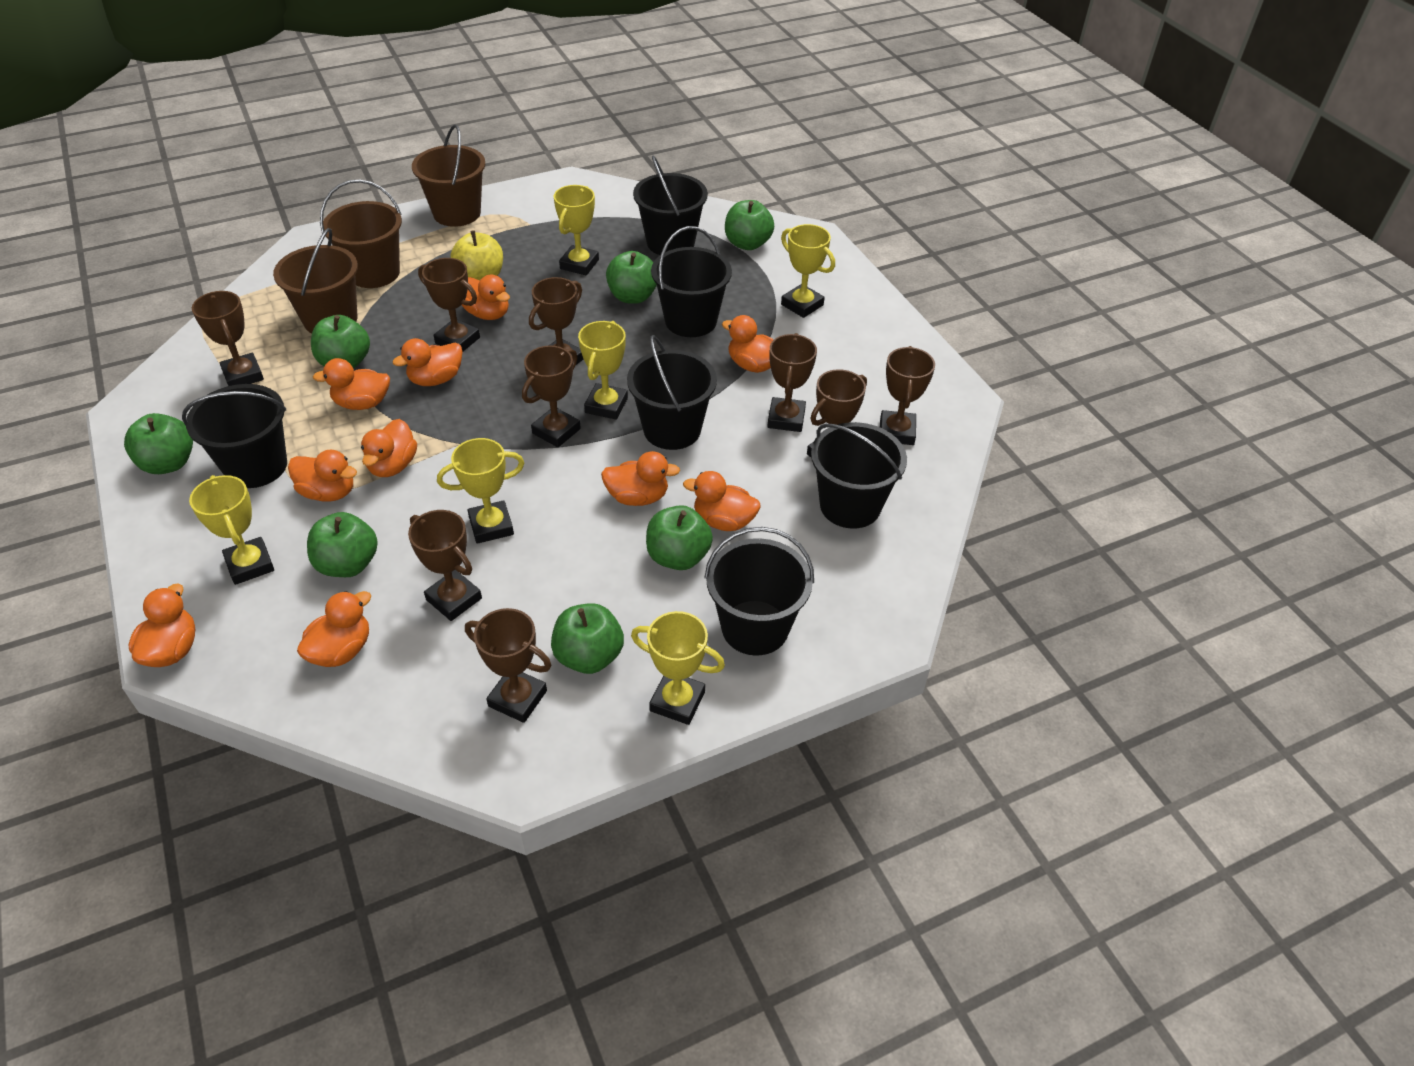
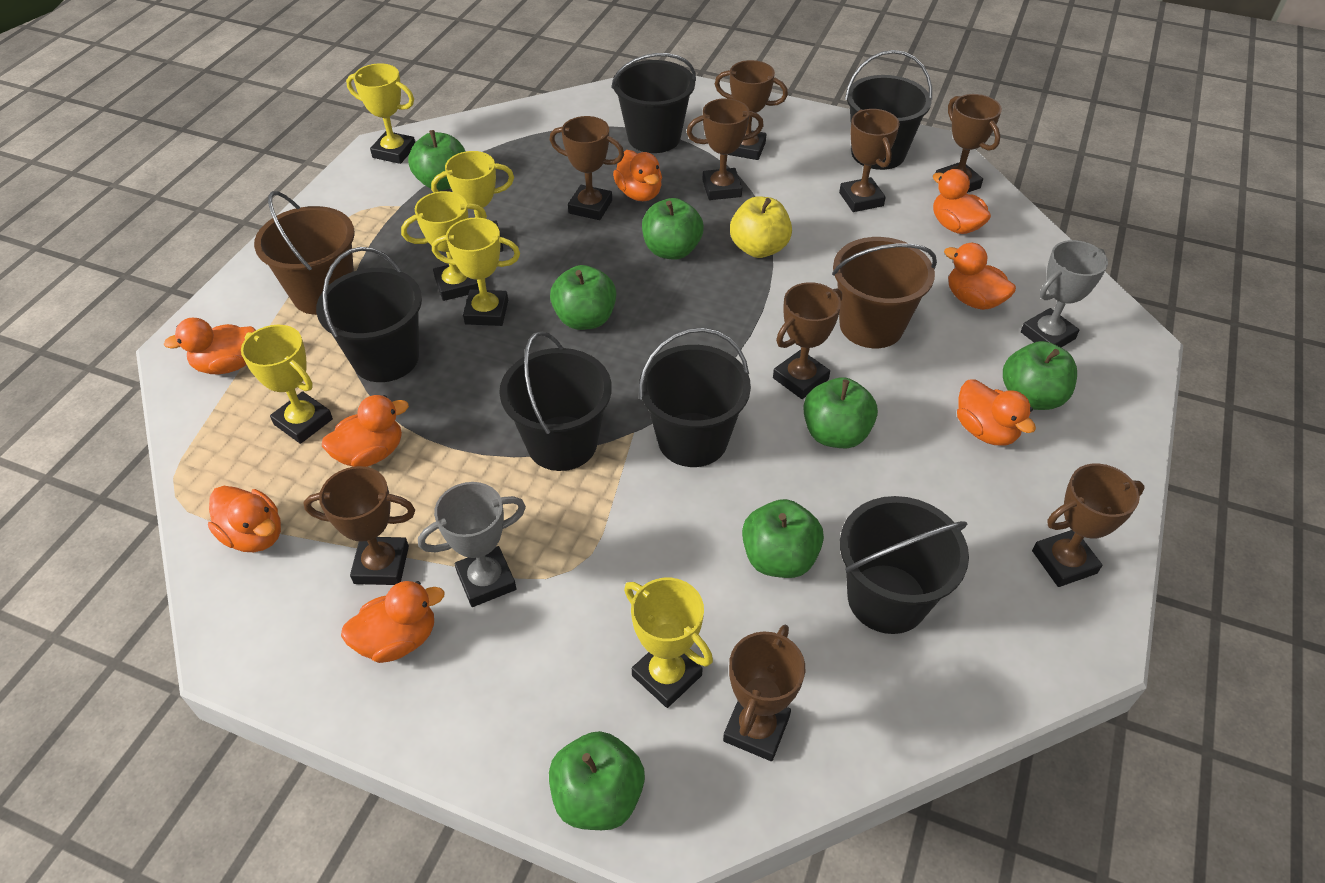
brown bucket: 3 -> 2
grey trophy: 0 -> 2
orange duck: 10 -> 8

